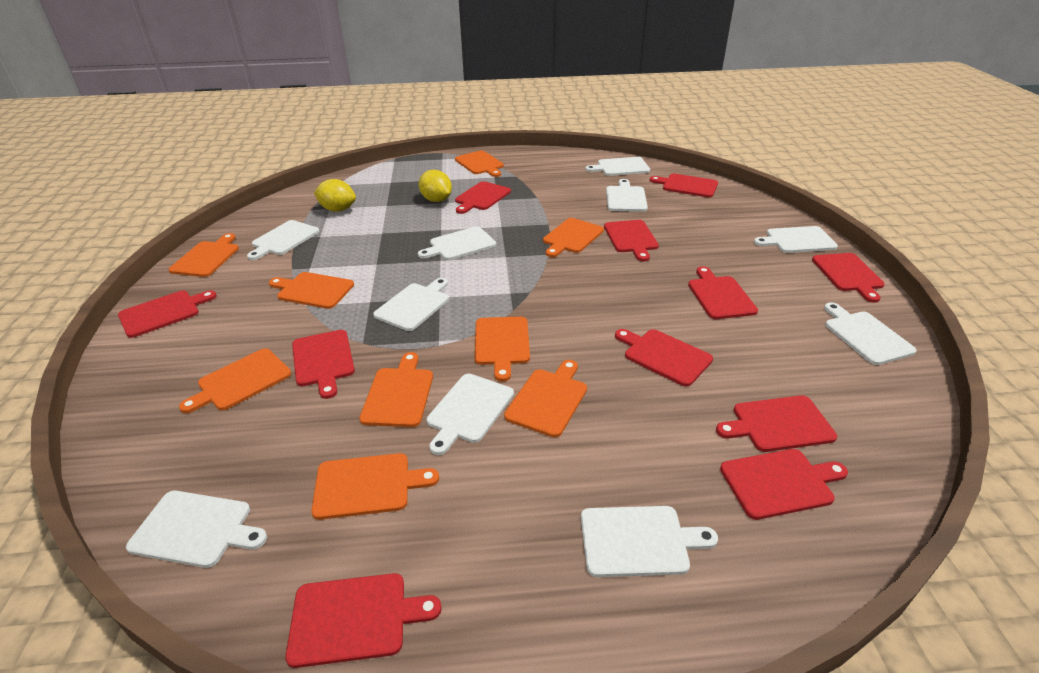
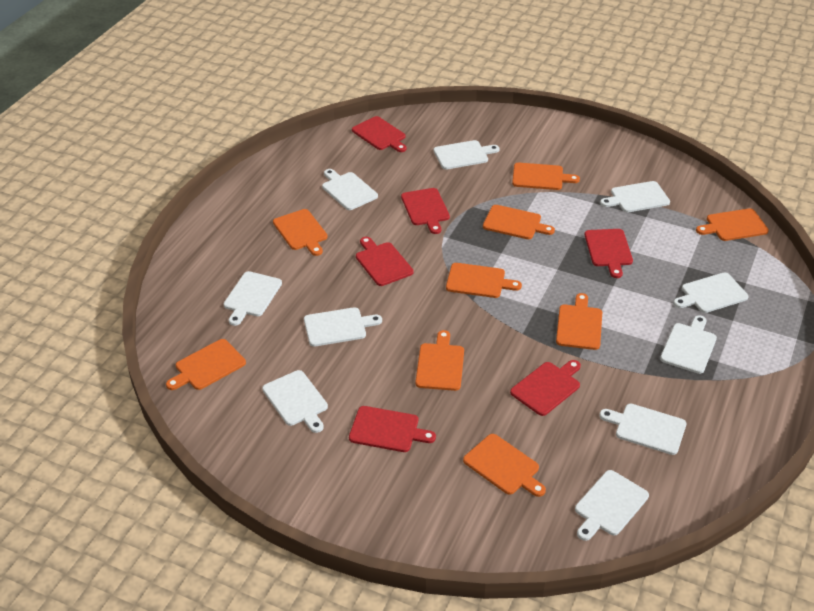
red cutting board: 11 -> 6
yellow lemon: 2 -> 0

